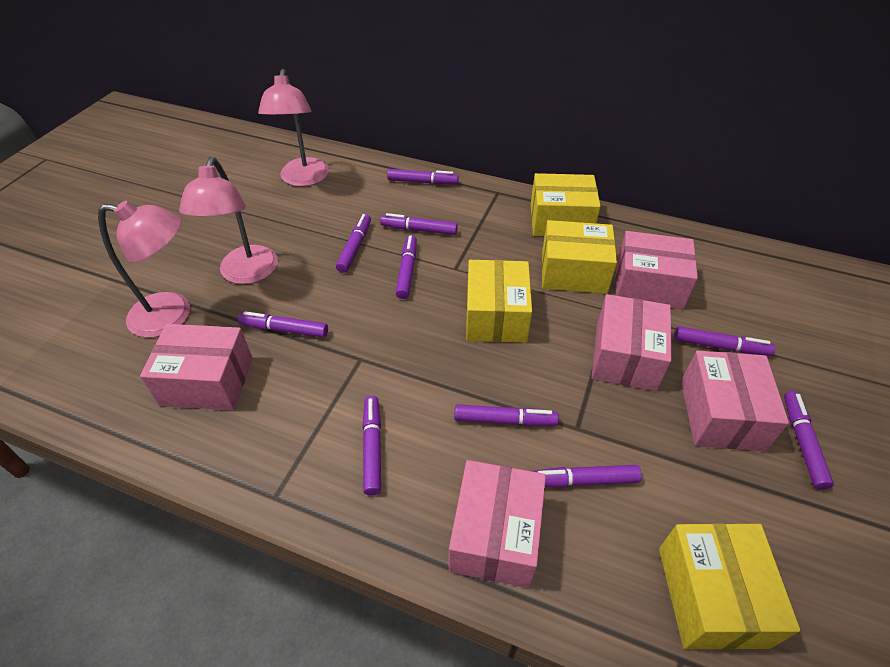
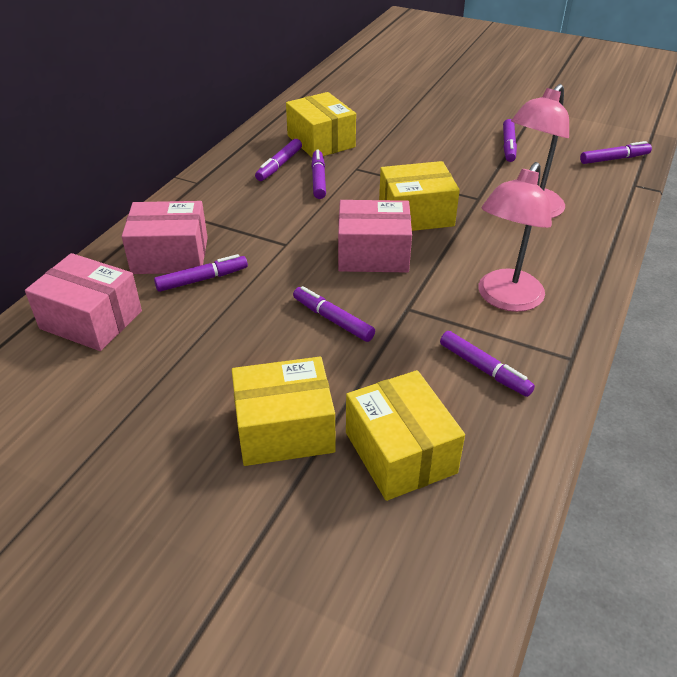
pink box: 5 -> 3
pink lamp: 3 -> 2
purple marker: 10 -> 7

